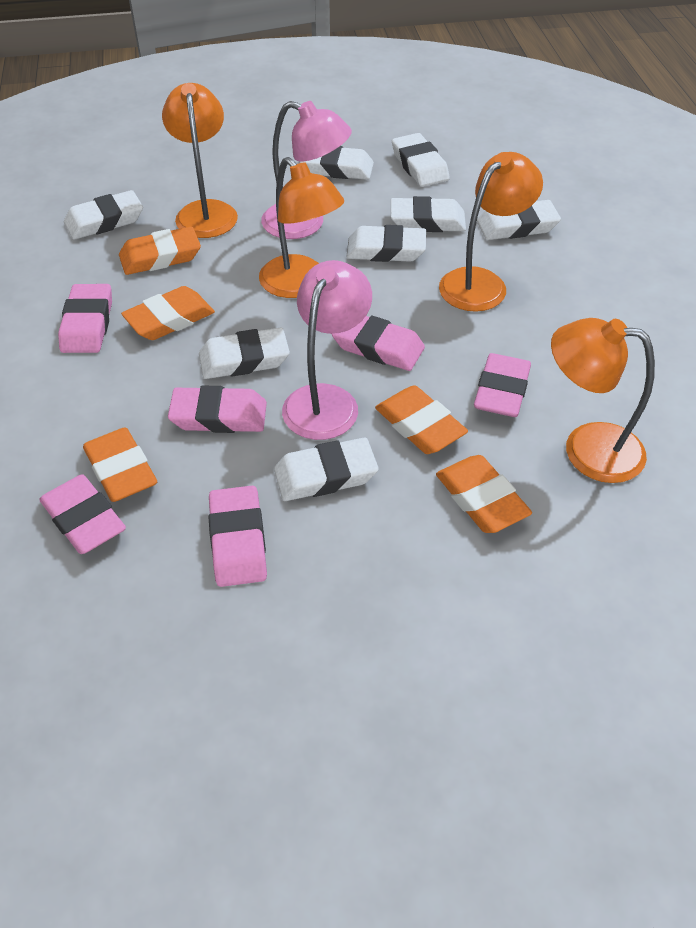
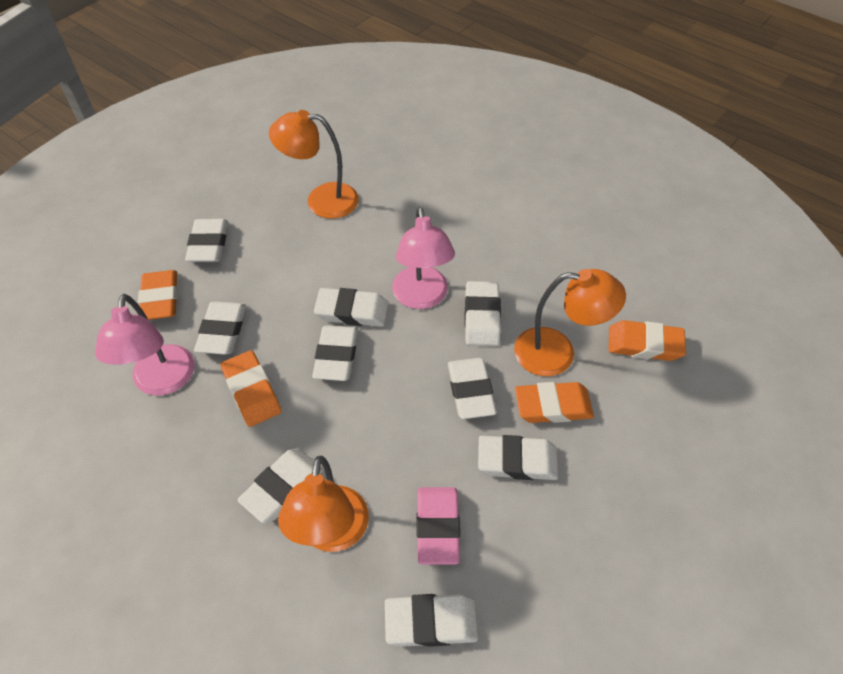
orange eraser: 5 -> 4
orange lamp: 4 -> 3
pink eraser: 6 -> 1
white eraser: 8 -> 9

